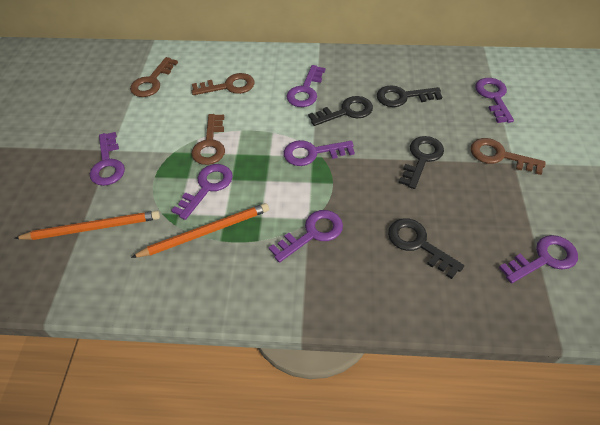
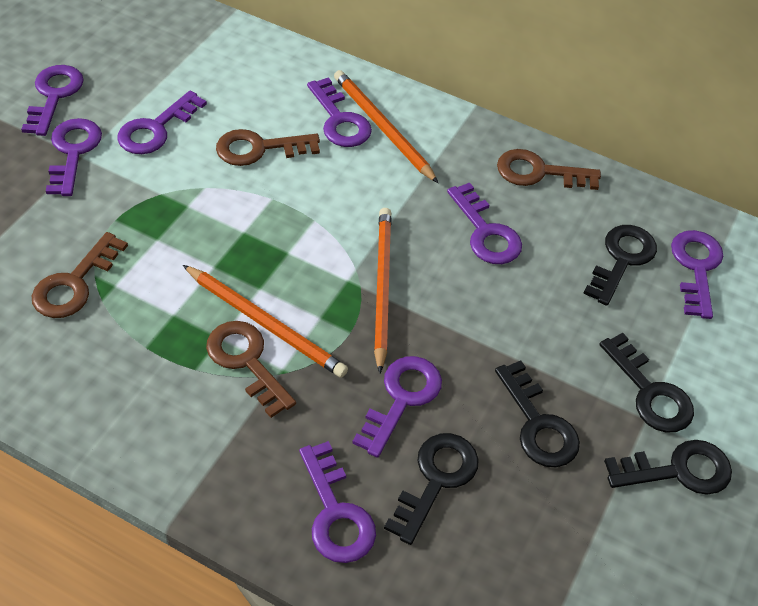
black key: 4 -> 5
orange pencil: 2 -> 3
purple key: 7 -> 8

